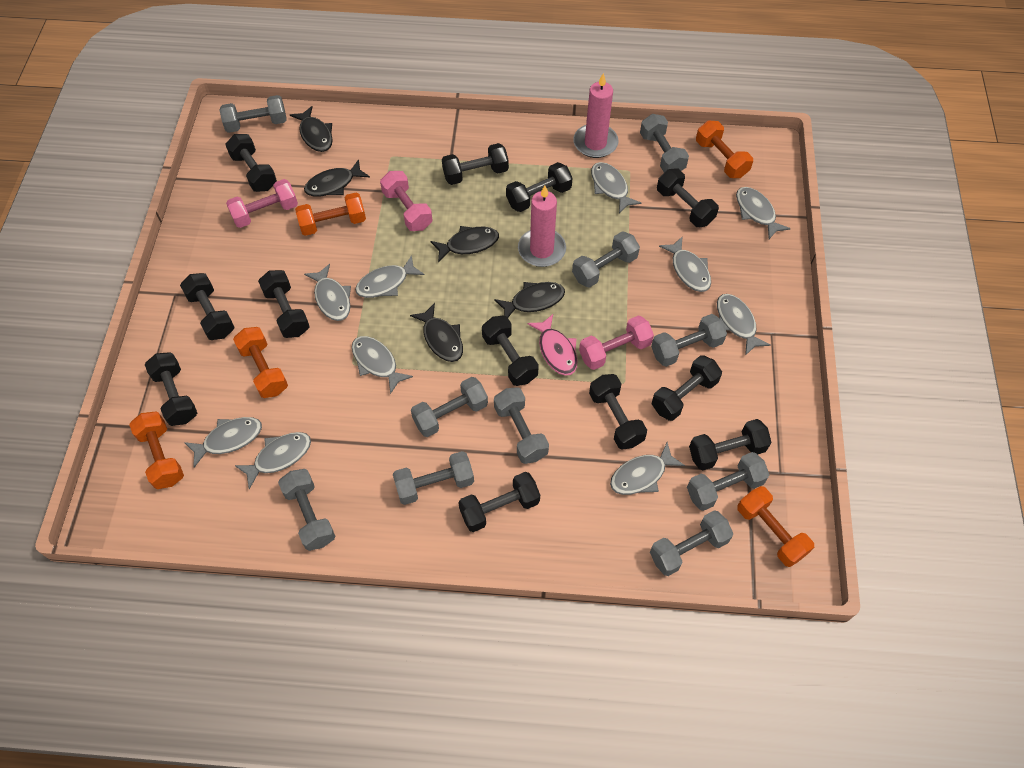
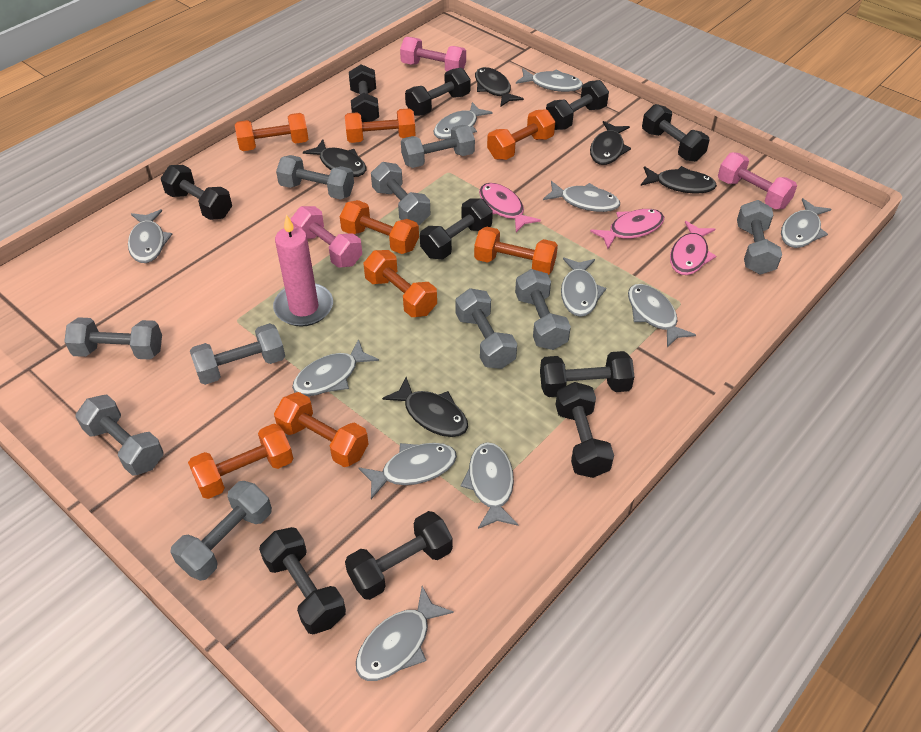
black dumbbell: 12 -> 10
grey fish: 10 -> 11
orange dumbbell: 5 -> 8
pink candle: 2 -> 1
pink fish: 1 -> 3

